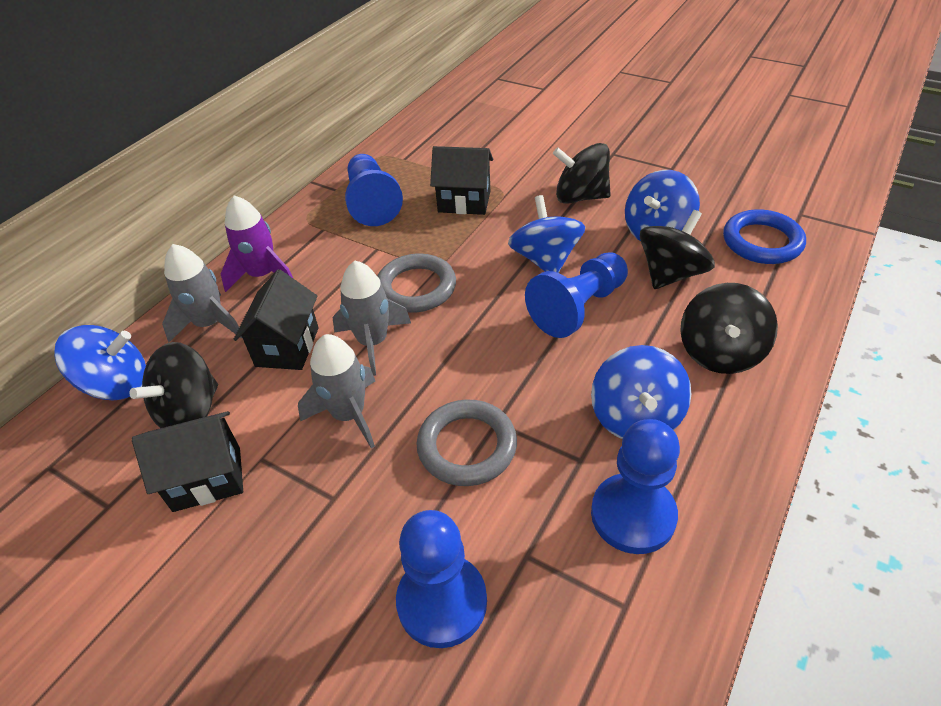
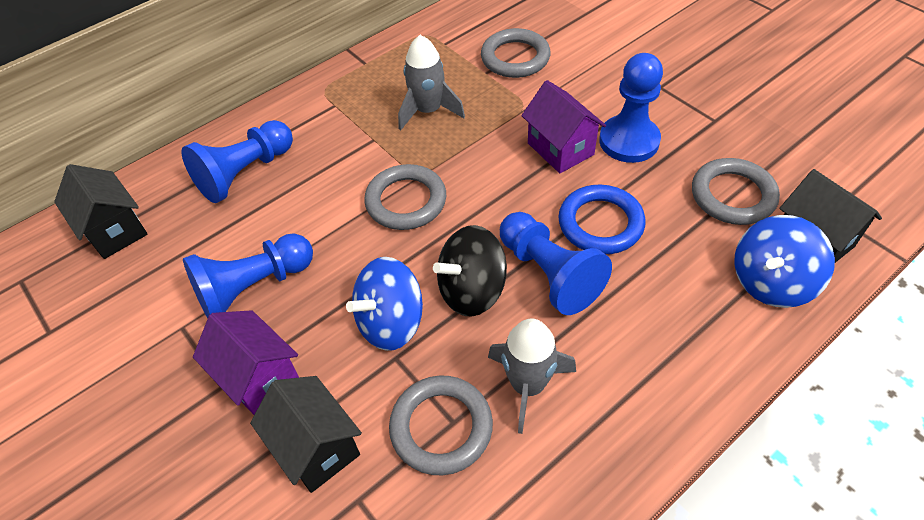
black spinning top: 4 -> 1
blue spinning top: 4 -> 2
grey ring: 2 -> 4
grey rocket: 3 -> 2
purple house: 0 -> 2
purple rocket: 1 -> 0

